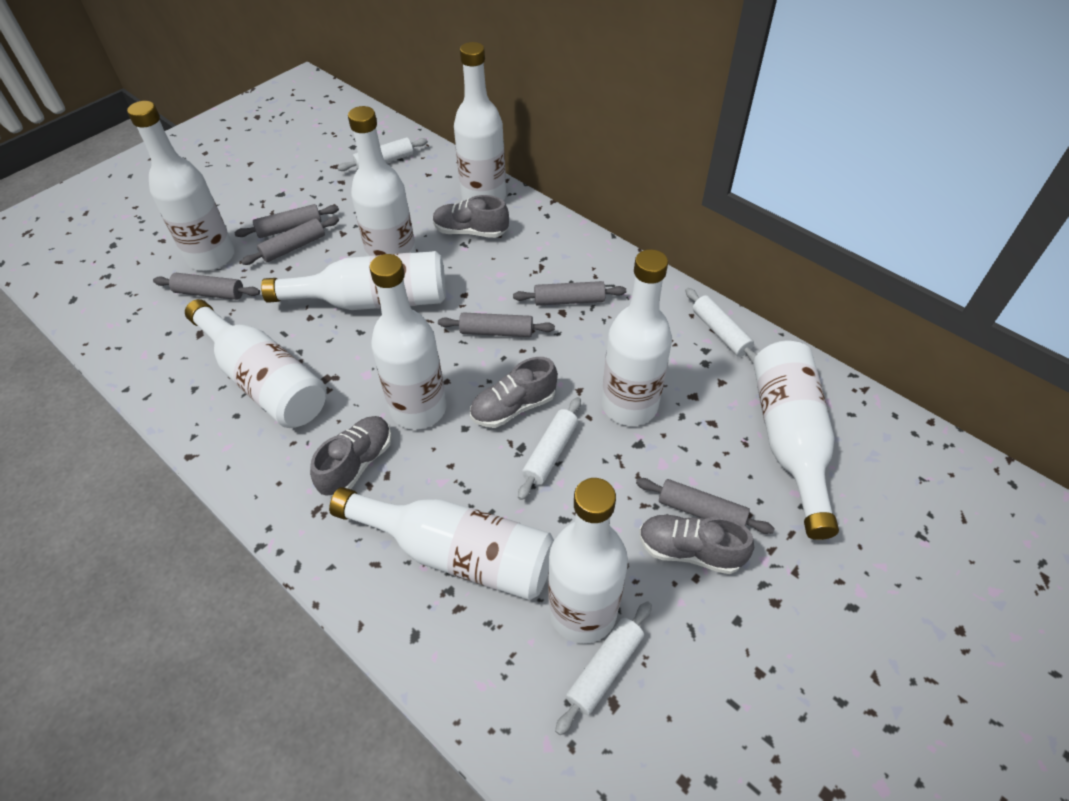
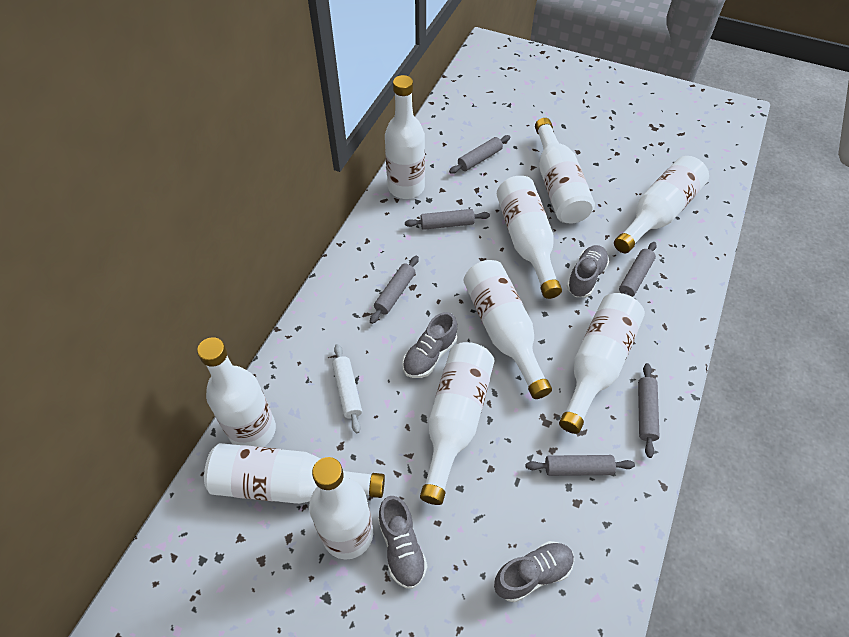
white rolling pin: 4 -> 1

